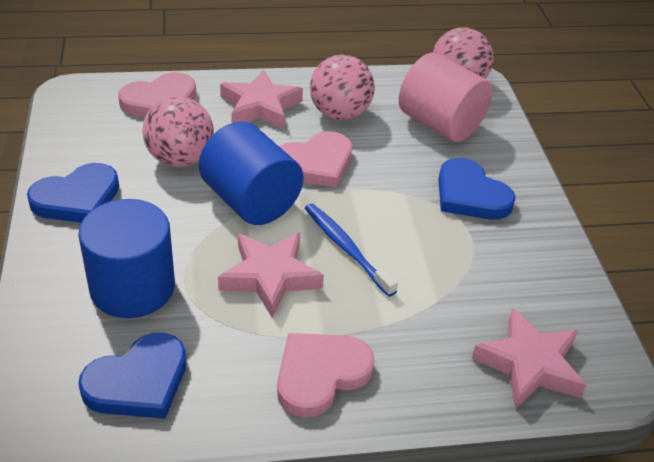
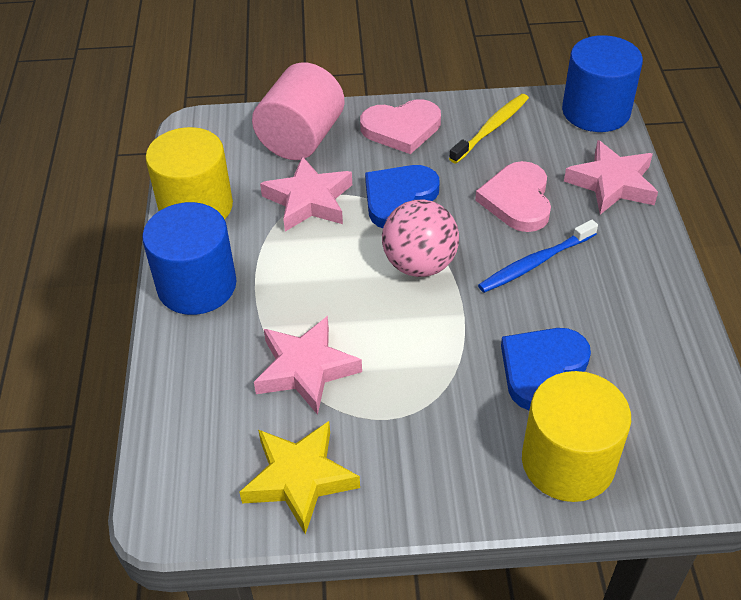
blue heart: 3 -> 2
pink ball: 3 -> 1
pink heart: 3 -> 2
yellow cylinder: 0 -> 2
yellow star: 0 -> 1
yellow toothbrush: 0 -> 1

